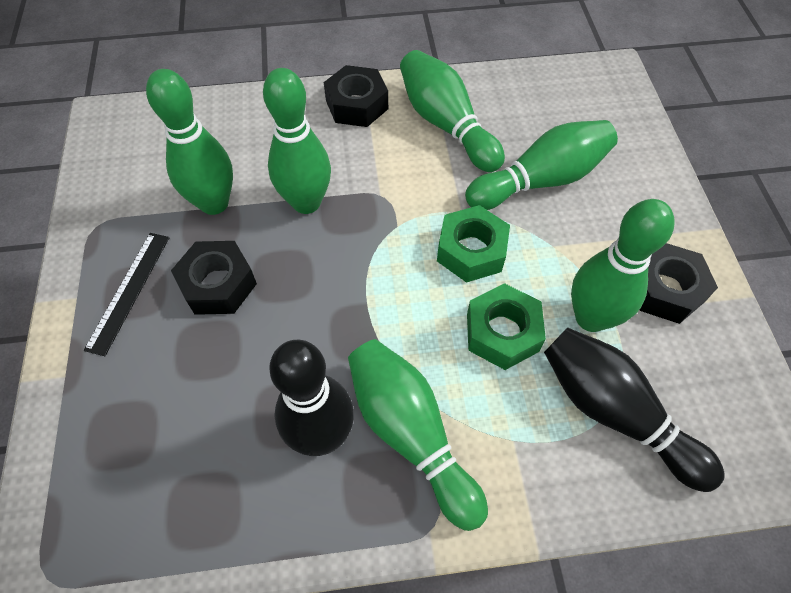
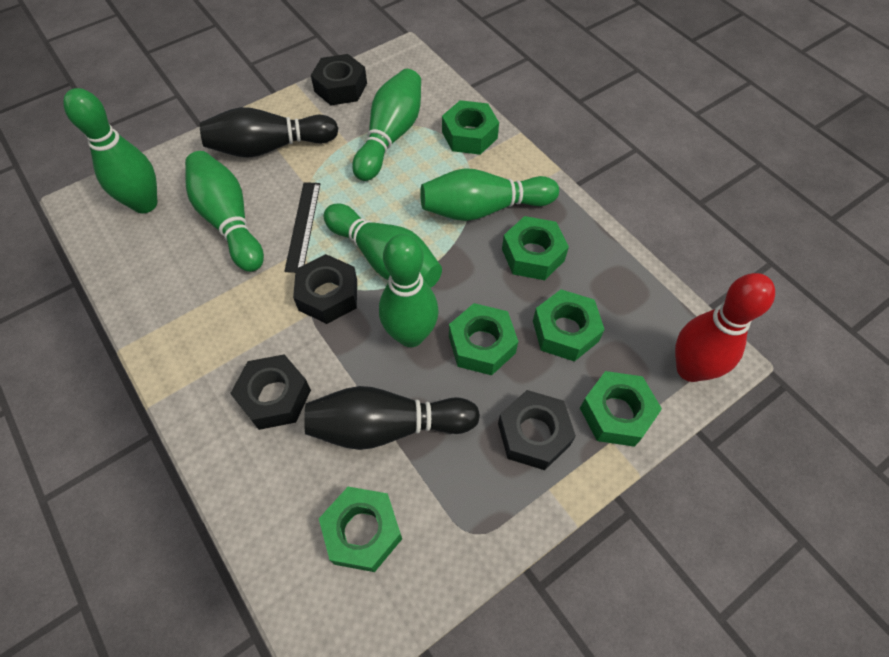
black nut: 3 -> 4
green nut: 2 -> 6
red bowling pin: 0 -> 1

